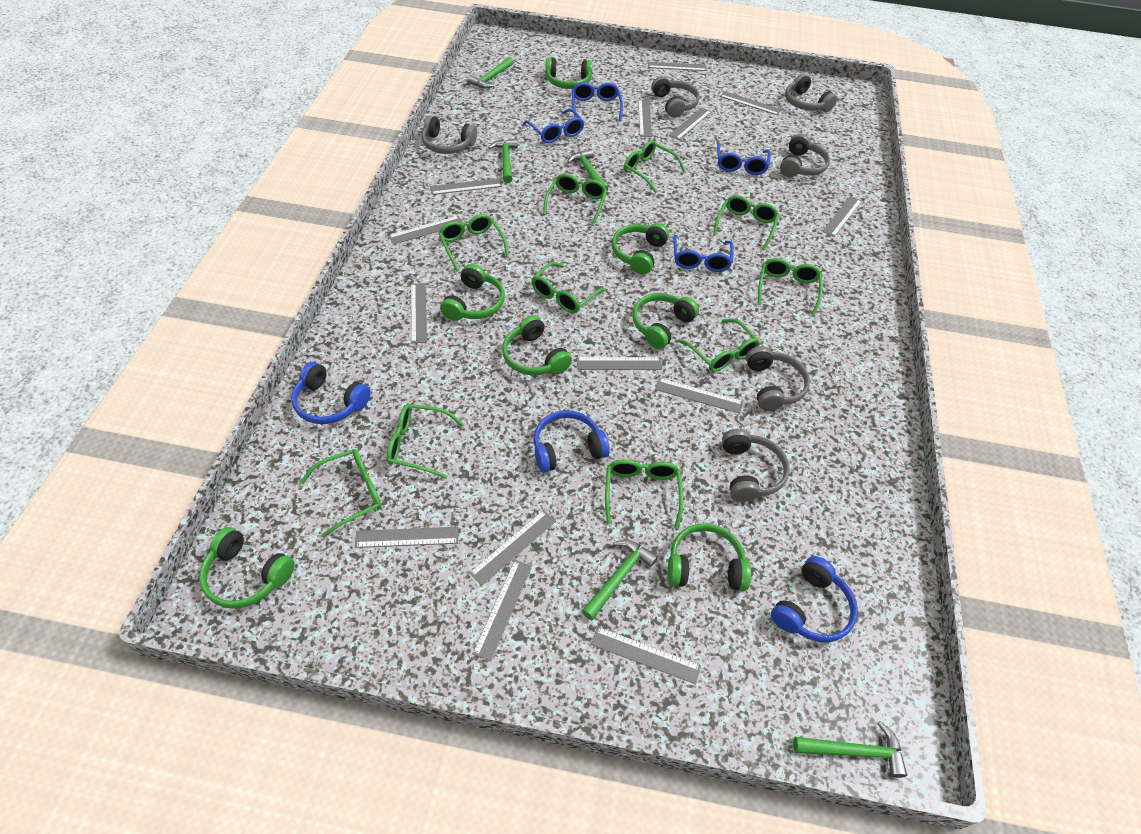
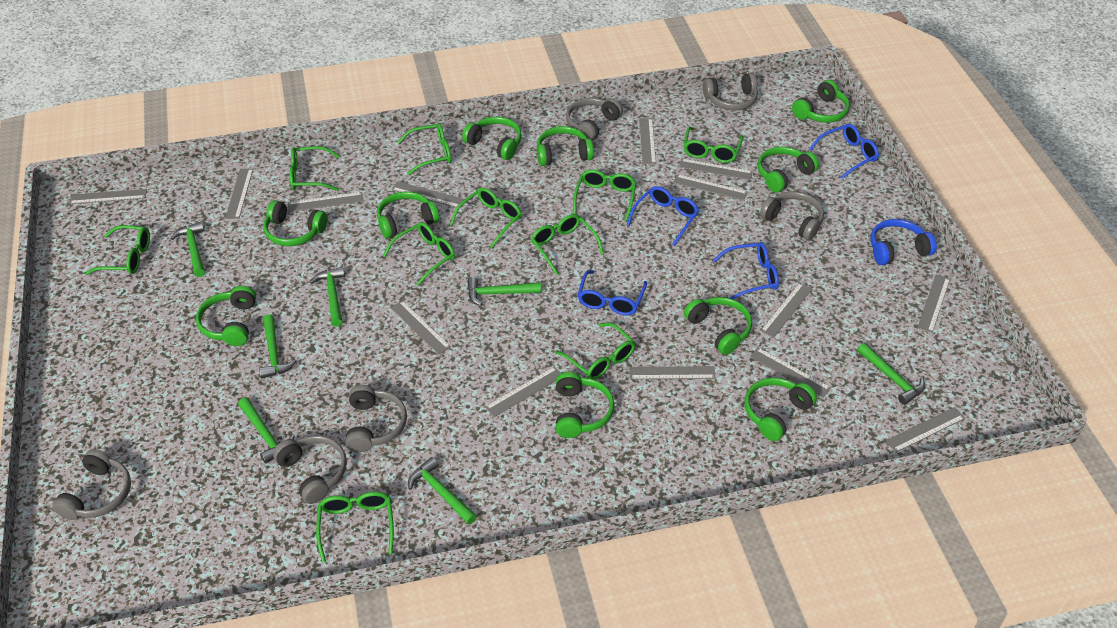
blue headphones: 3 -> 1
green hammer: 5 -> 7
green headphones: 7 -> 10

